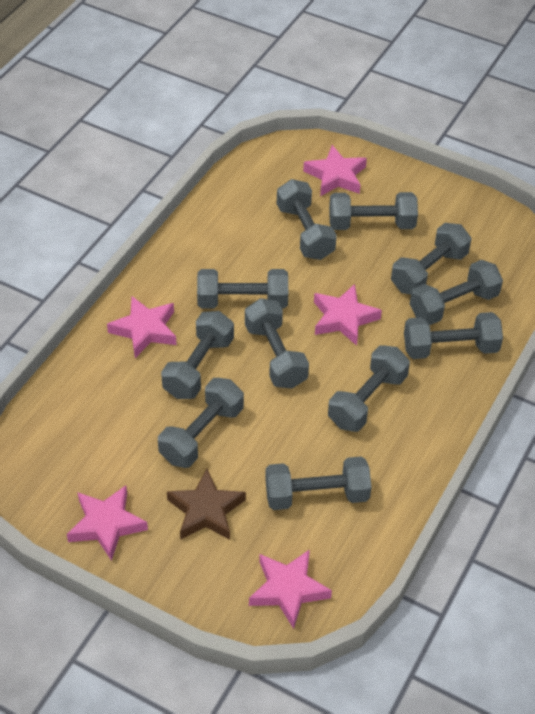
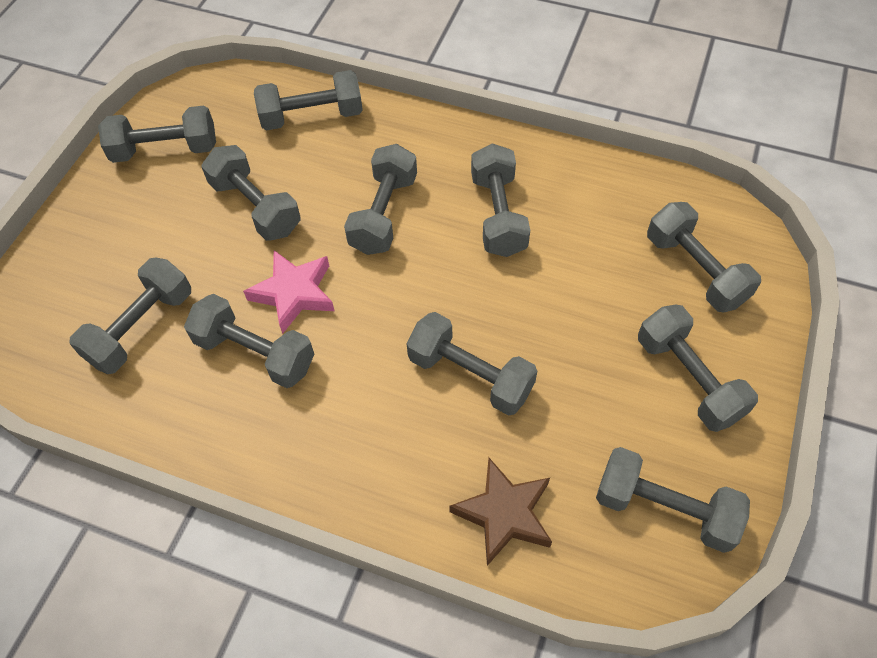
pink star: 5 -> 1

